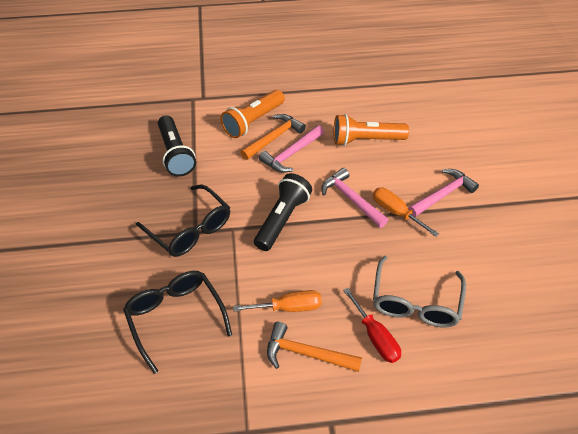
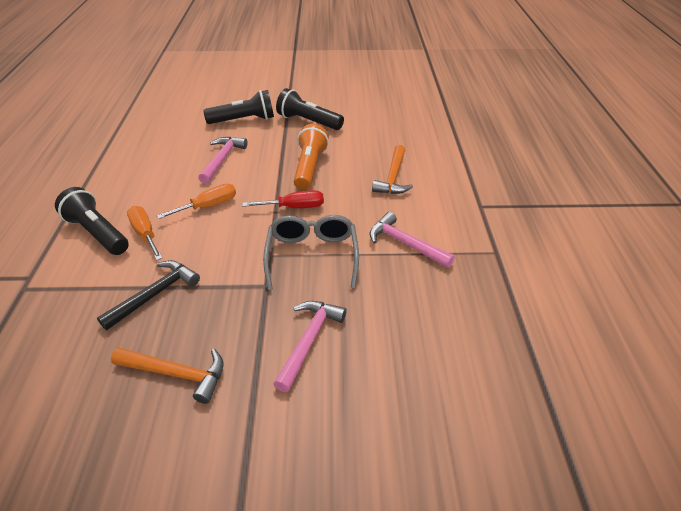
black flashlight: 2 -> 3
black glasses: 2 -> 0
black hammer: 0 -> 1
orange flashlight: 2 -> 1

